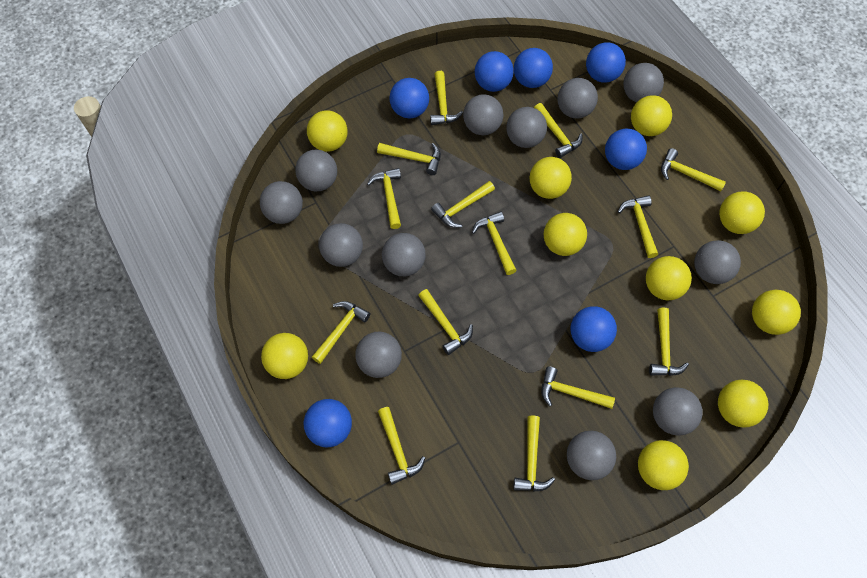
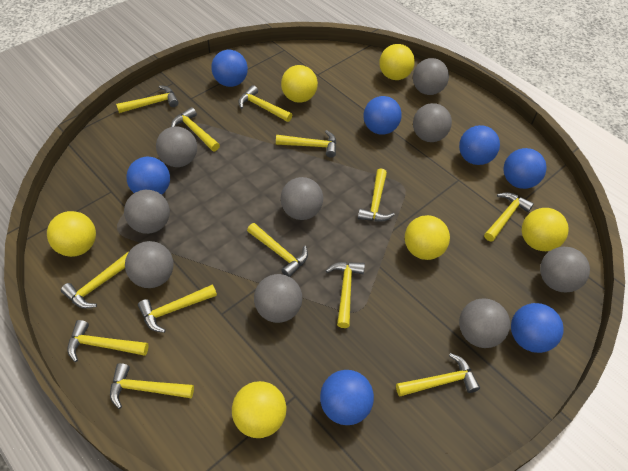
grey ball: 12 -> 9
yellow ball: 10 -> 6
yellow hammer: 14 -> 13

